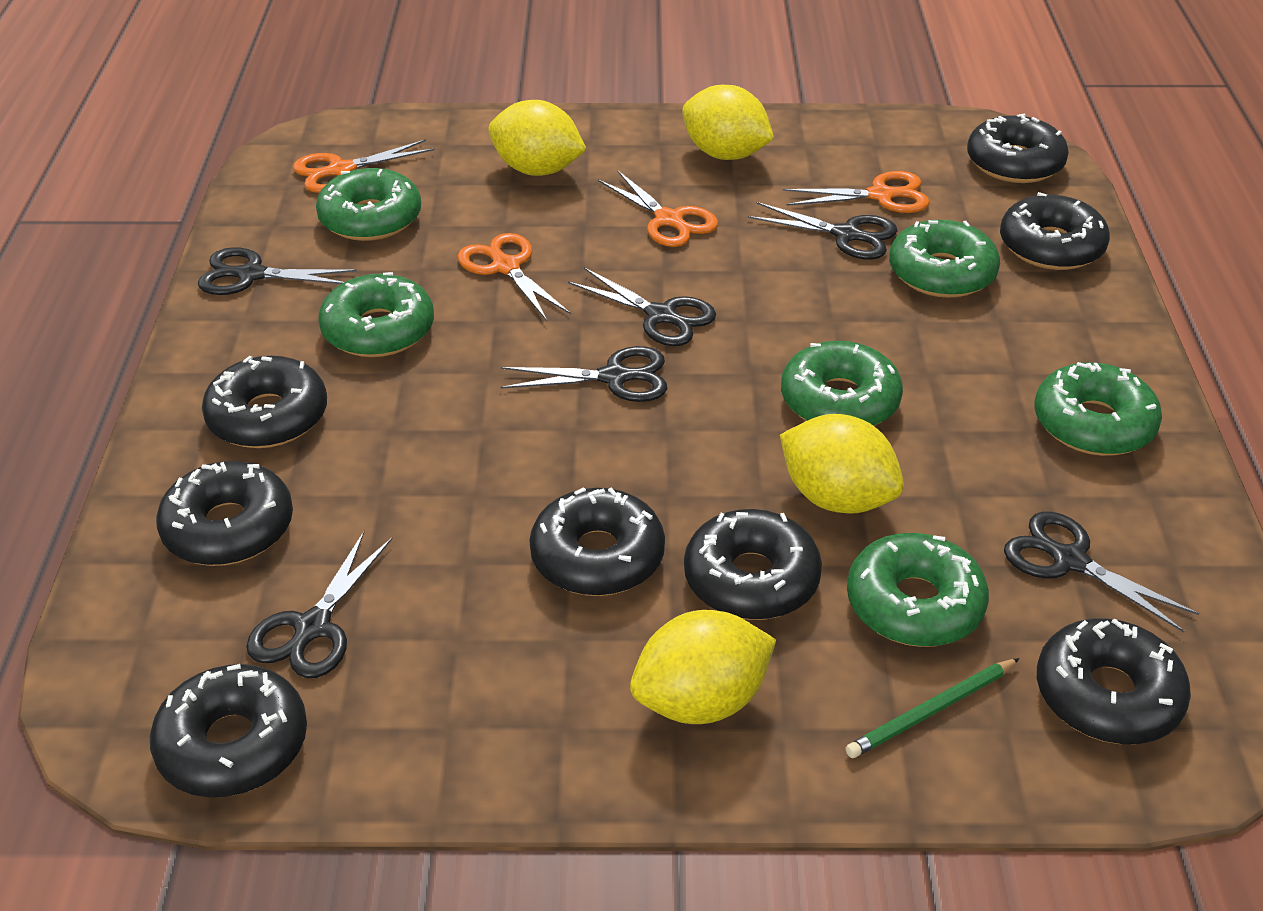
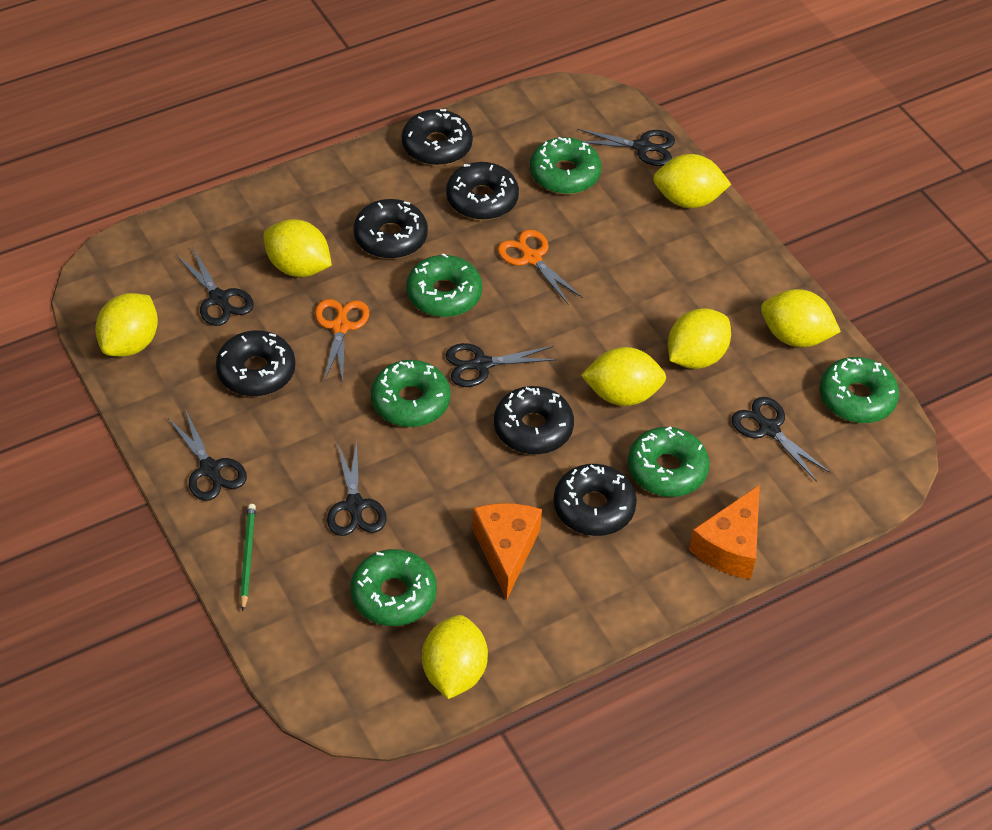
black donut: 8 -> 6
orange cheese: 0 -> 2
orange scissors: 4 -> 2
yellow lemon: 4 -> 7

